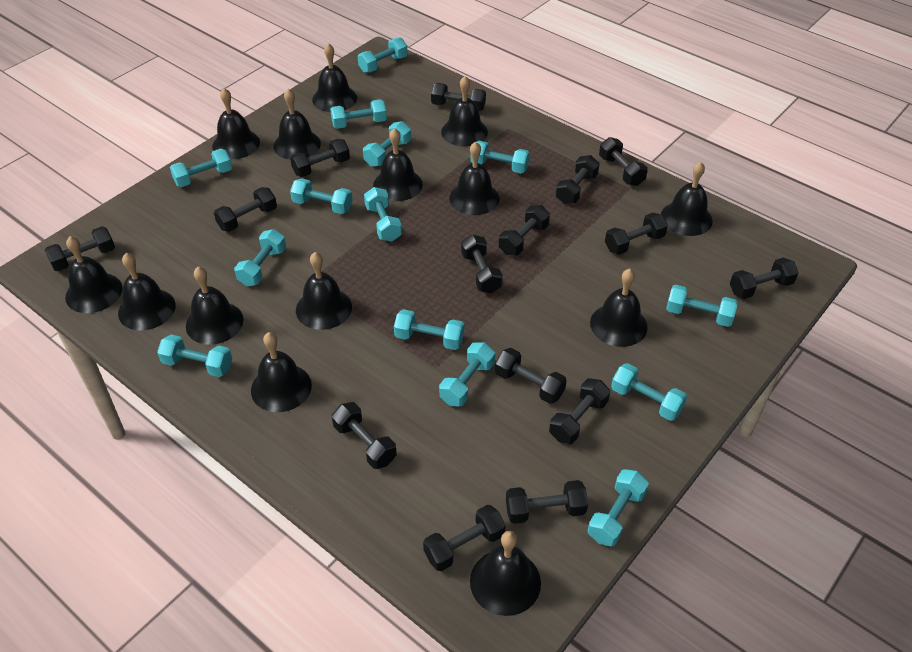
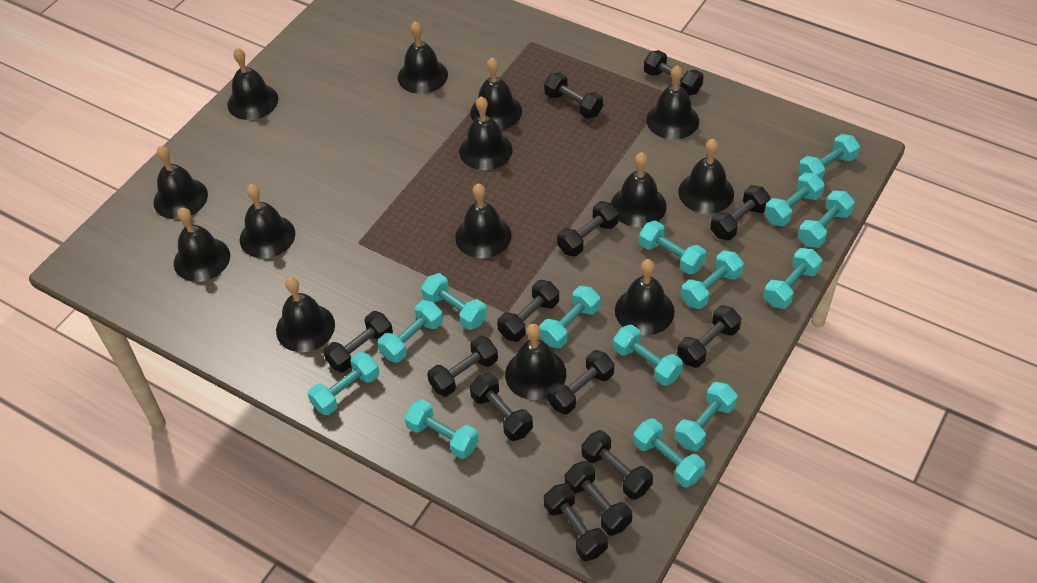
black dumbbell: 15 -> 13

